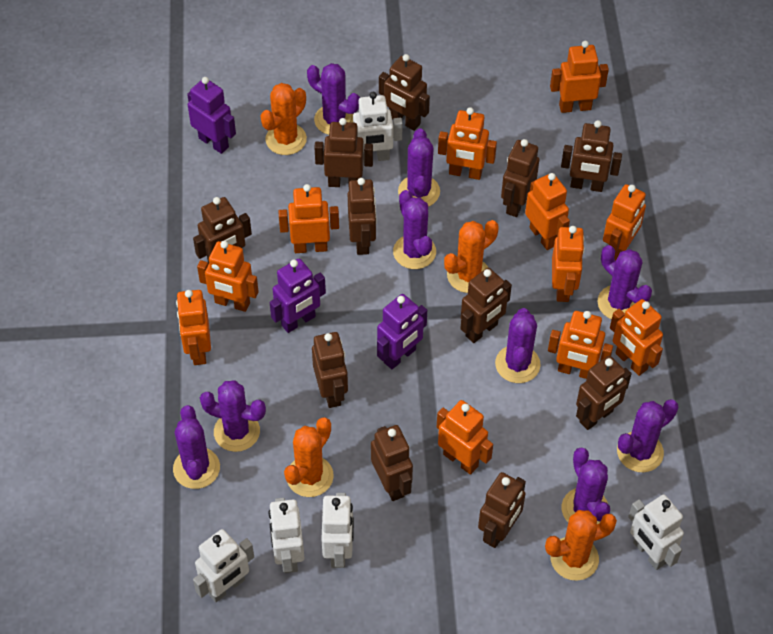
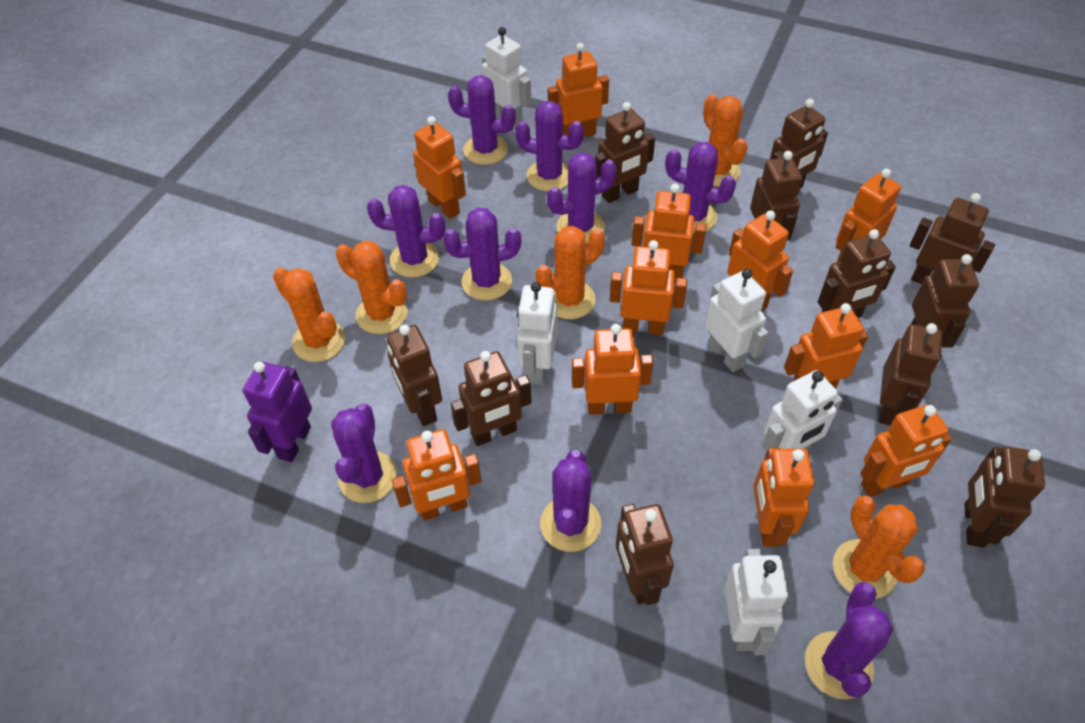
orange cactus: 4 -> 5
purple robot: 3 -> 1

